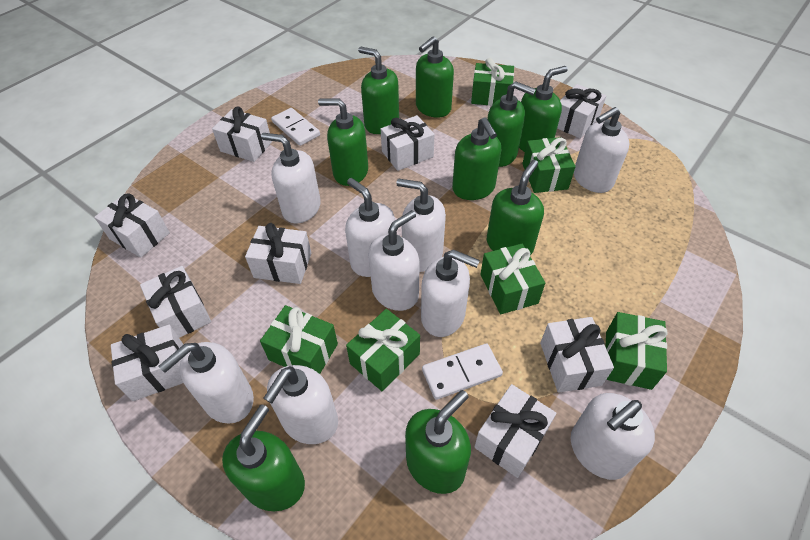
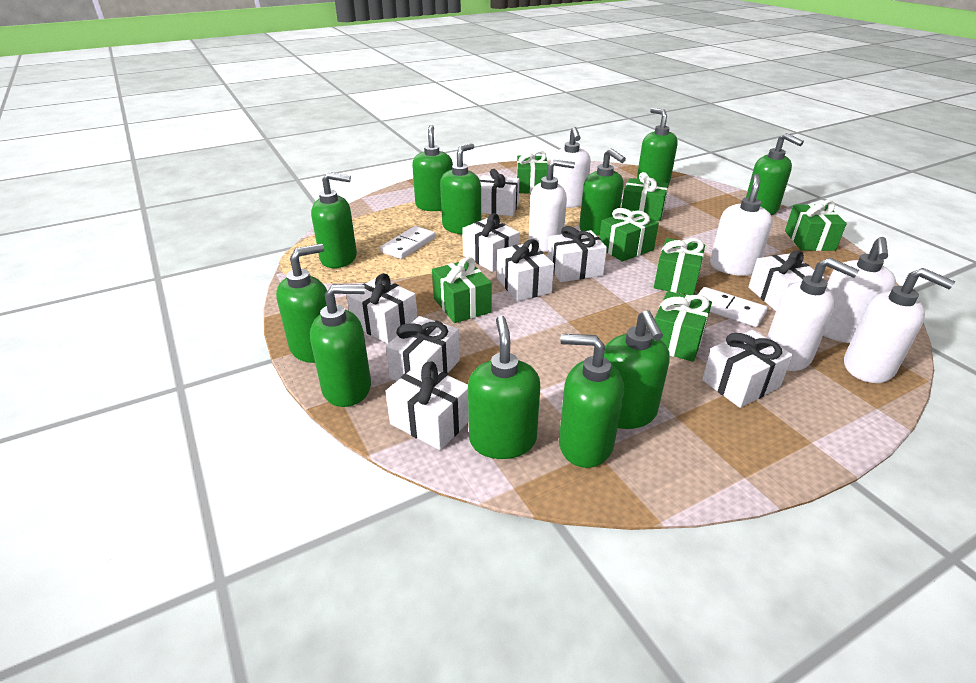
green gift: 6 -> 7
green soap dispenser: 9 -> 11
white soap dispenser: 9 -> 6

